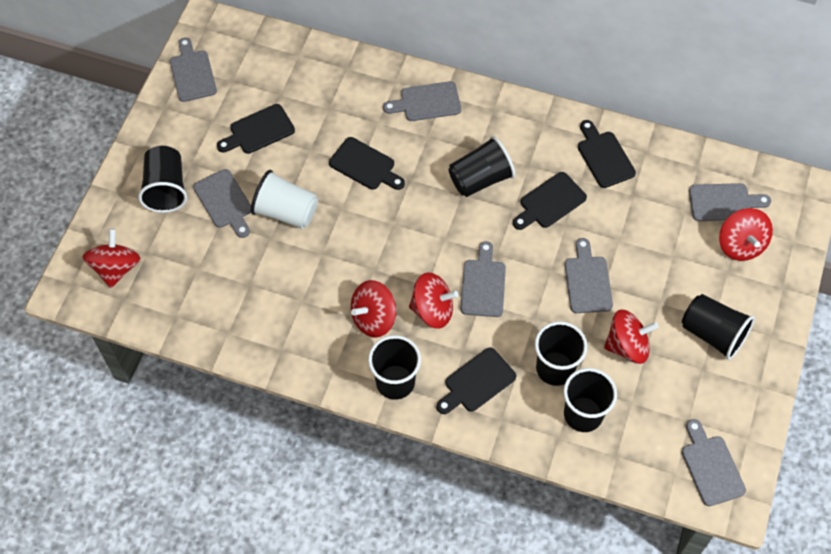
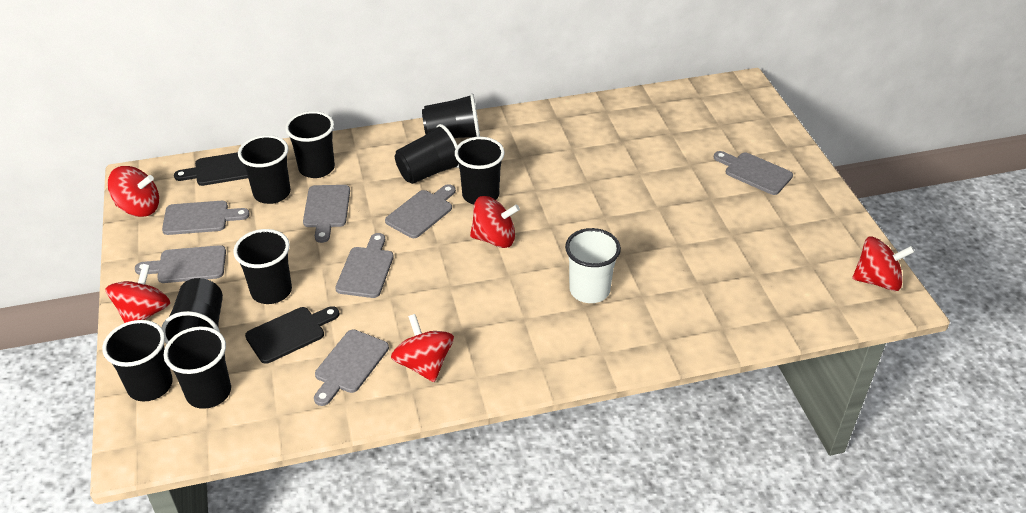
black cup: 6 -> 9
black cutting board: 5 -> 2

